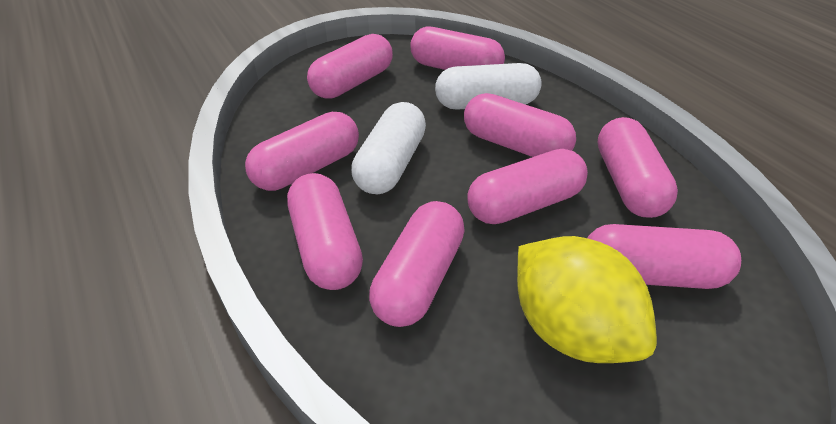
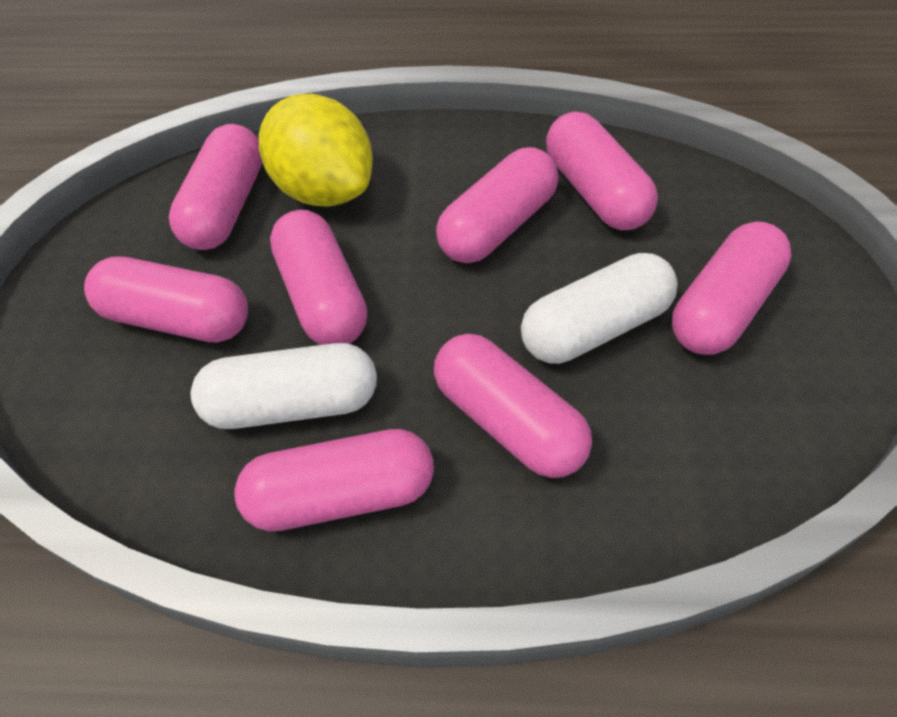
pink capsule: 9 -> 8

